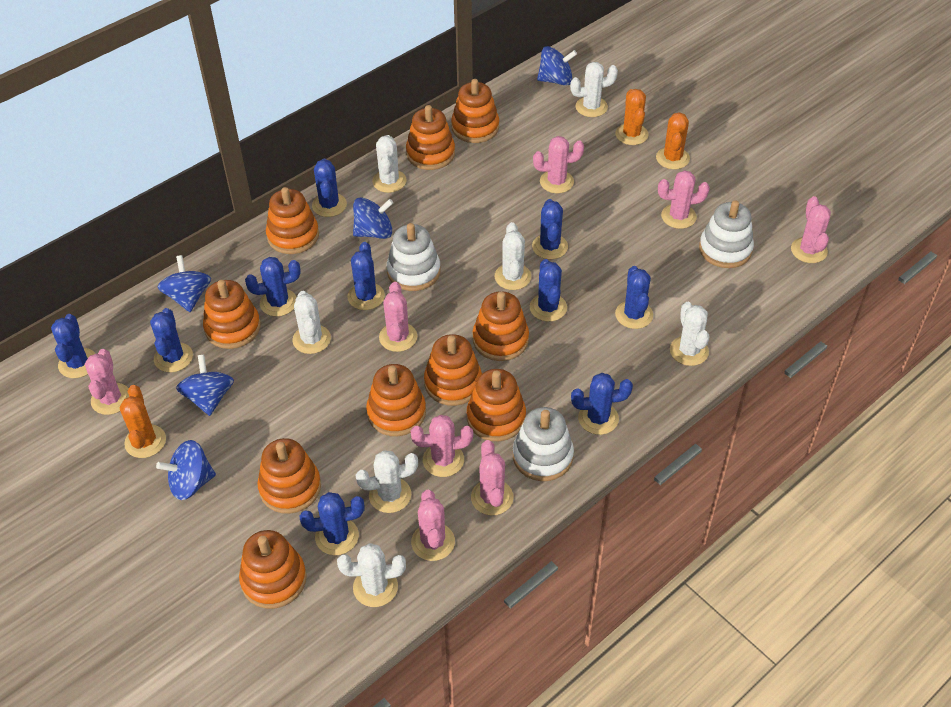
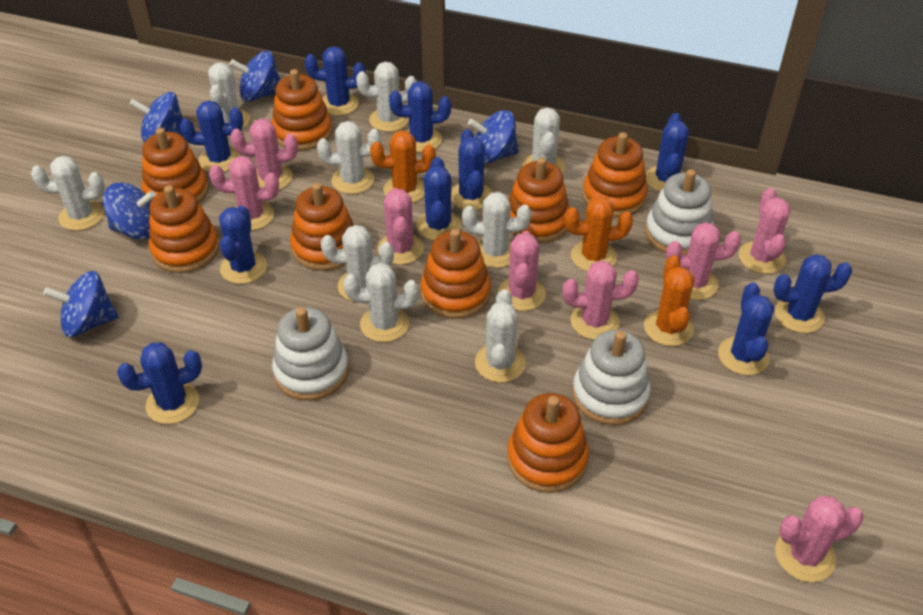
orange stacking toy: 10 -> 8
white cactus: 7 -> 9

